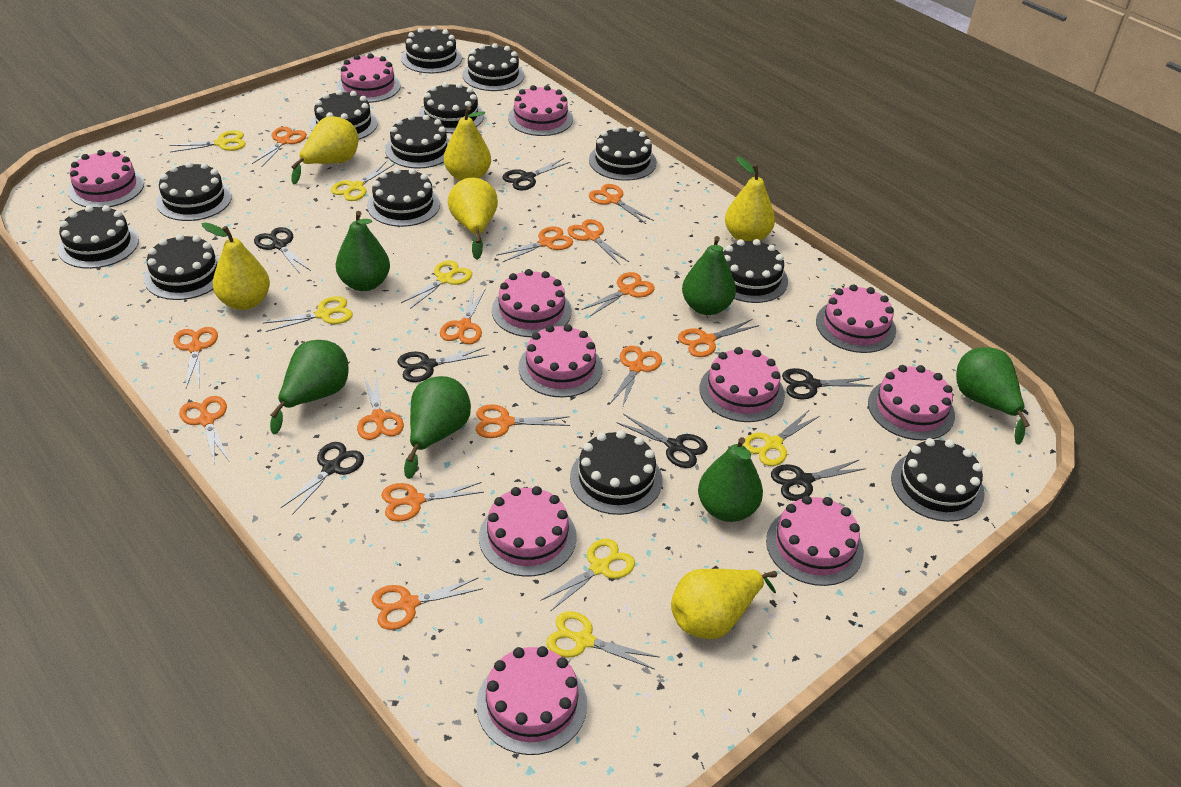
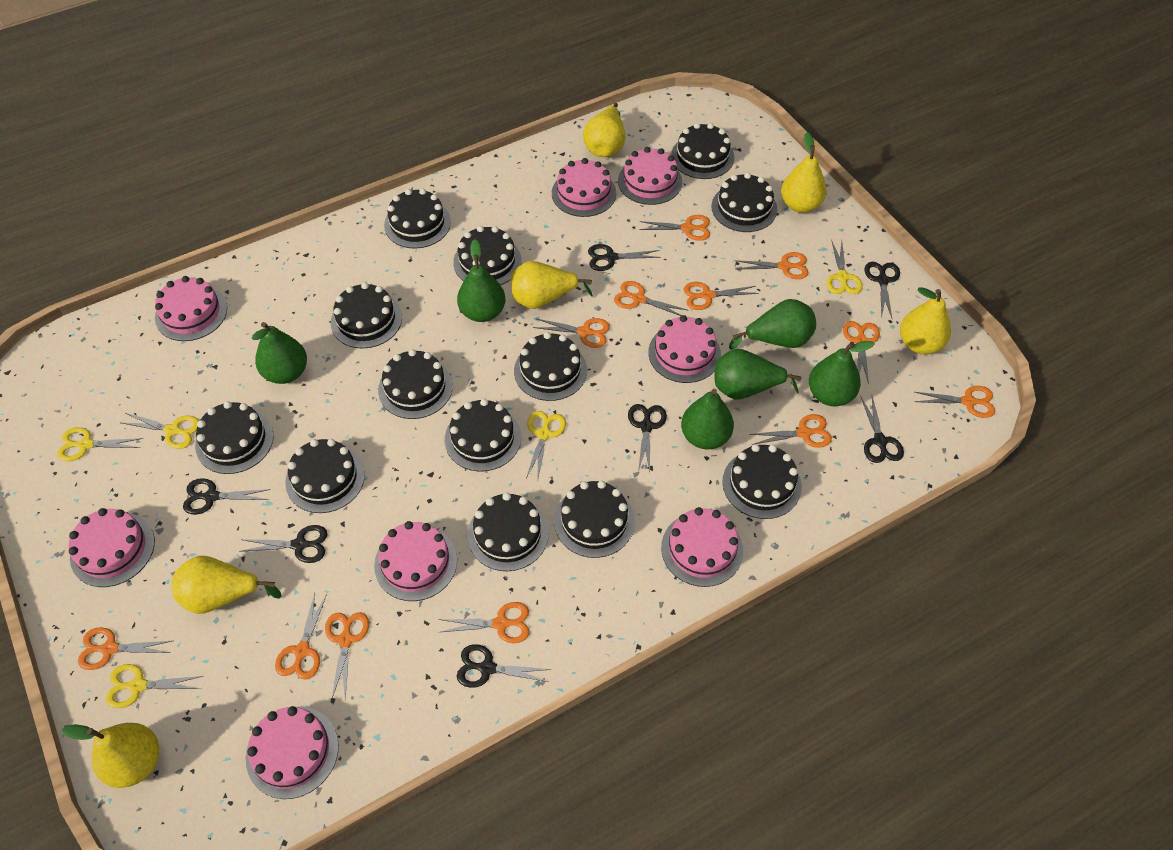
orange scissors: 14 -> 12
pink cake: 11 -> 8
yellow scissors: 7 -> 5

